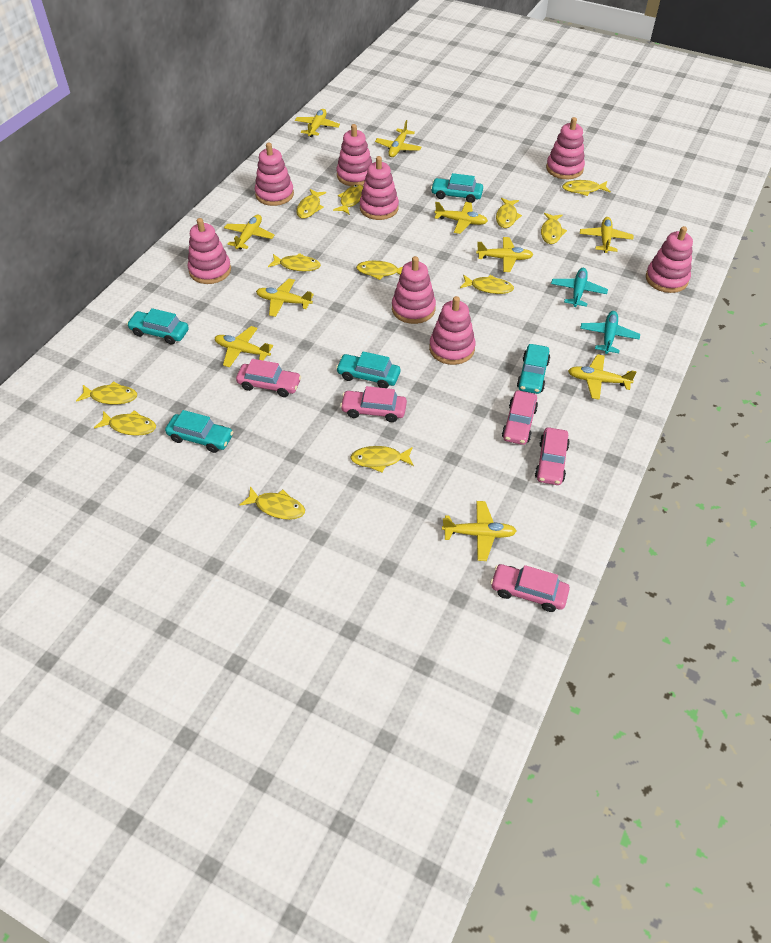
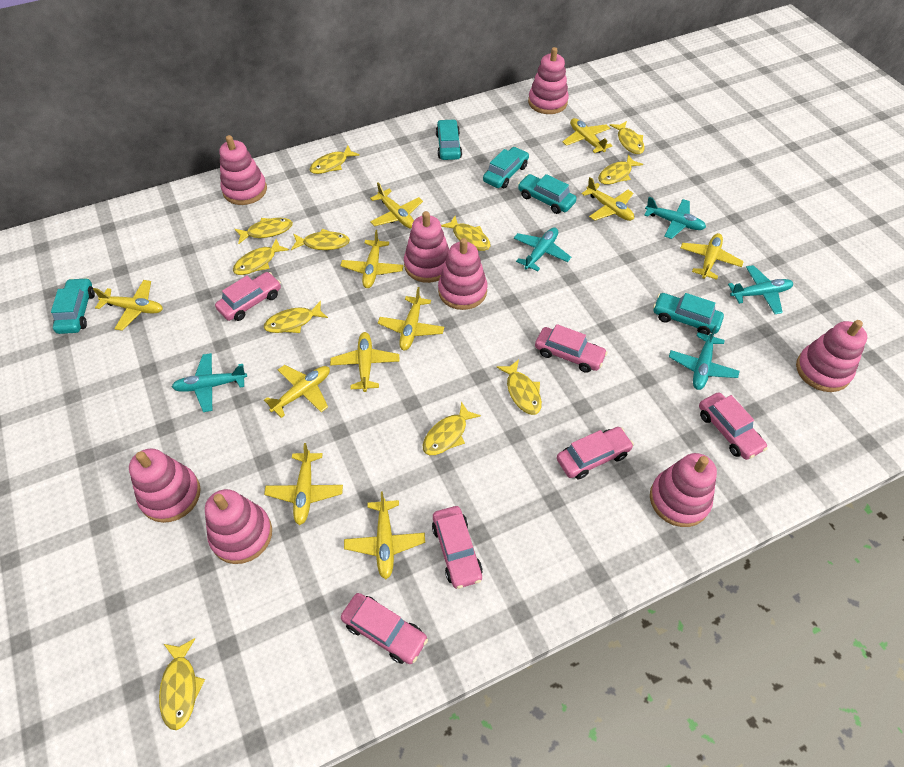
pink car: 5 -> 6
turquoise plane: 2 -> 5
yellow fish: 12 -> 11
yellow plane: 10 -> 11

